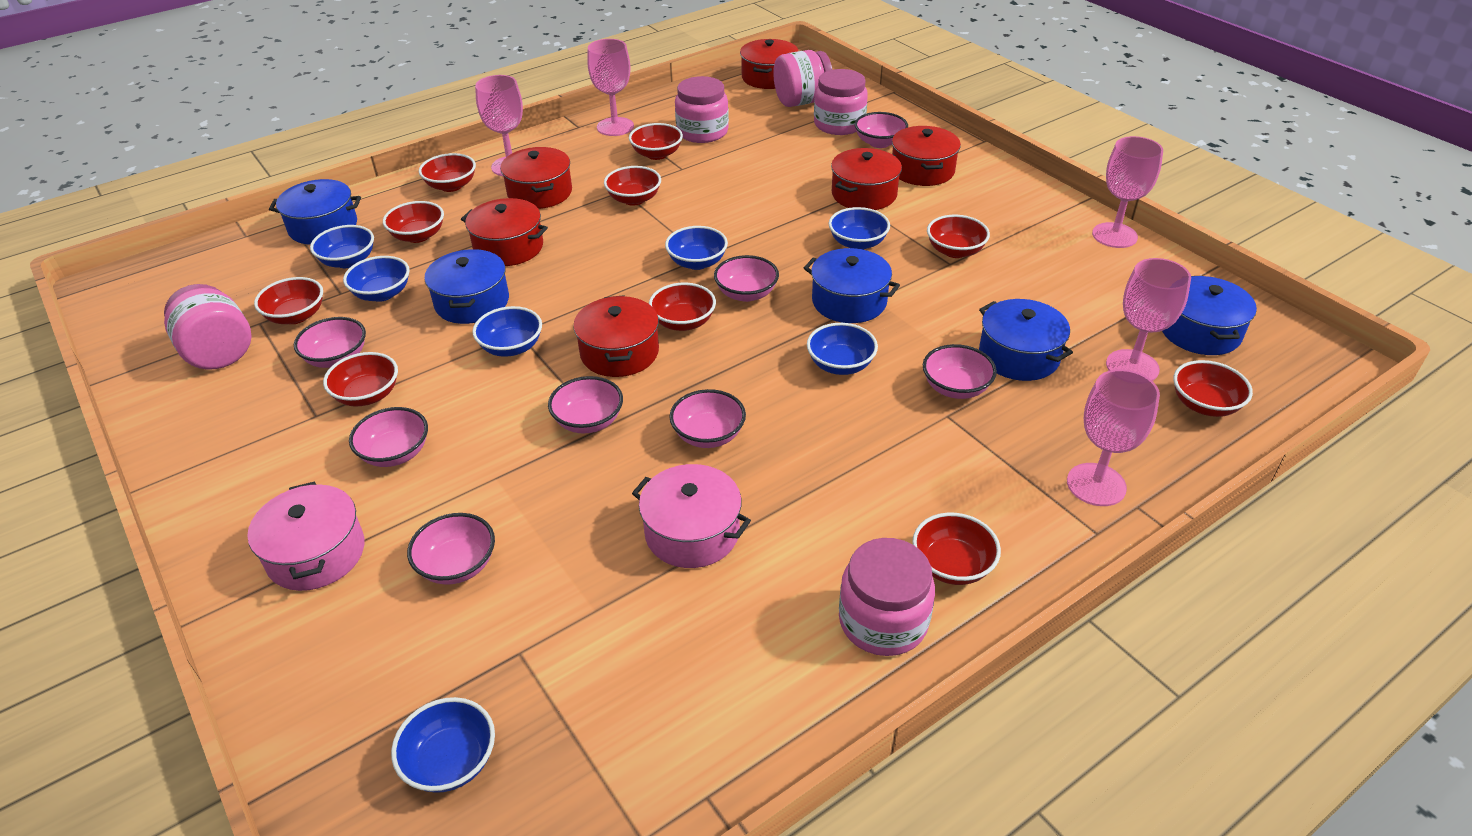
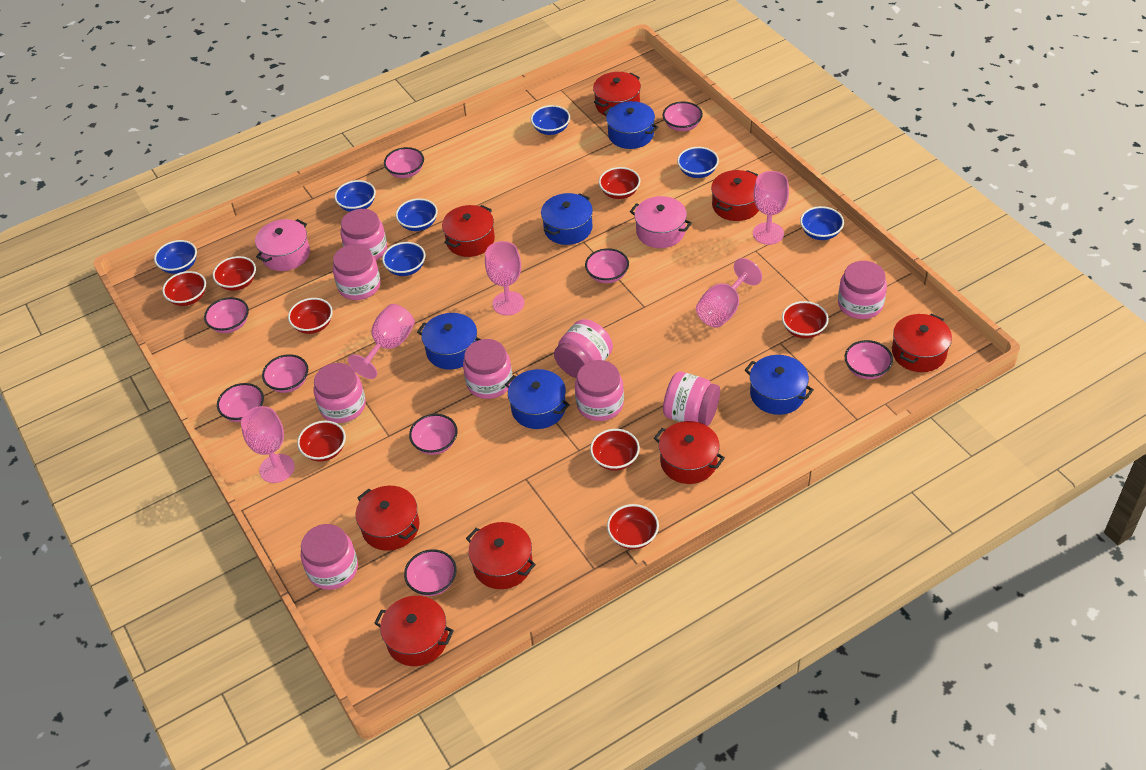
pink bowl: 8 -> 9
pink jar: 5 -> 9
red bowl: 10 -> 8
red pot: 6 -> 8

